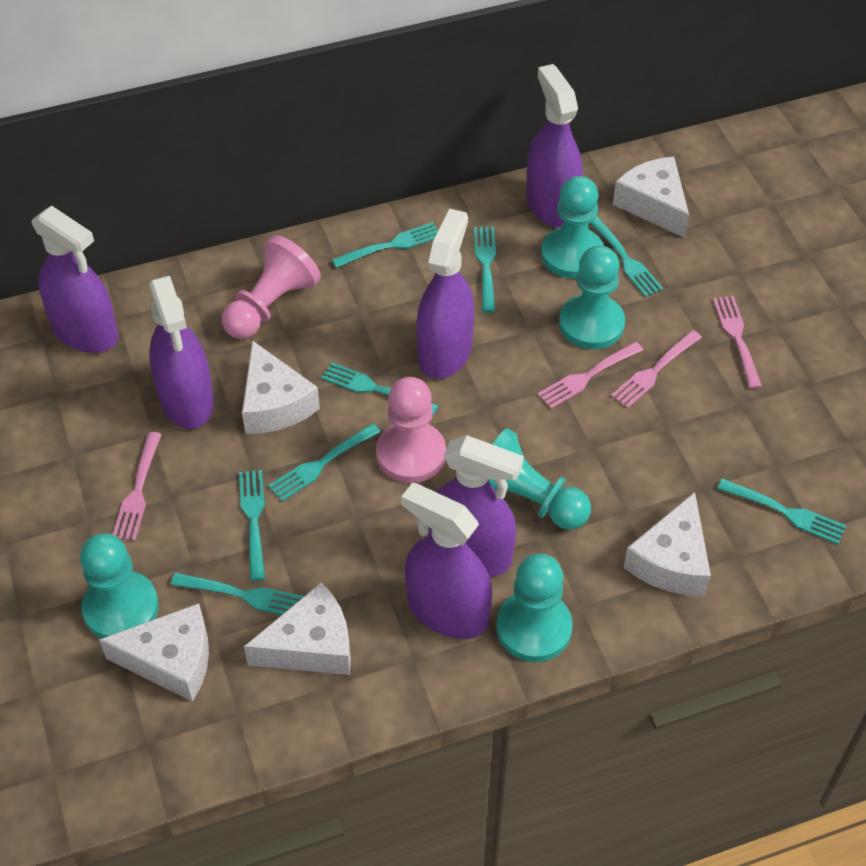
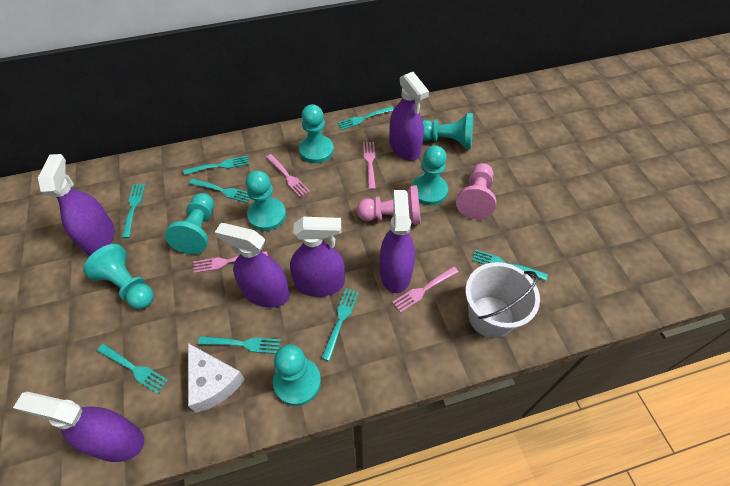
turquoise pawn: 5 -> 7
white bucket: 0 -> 1
white cheese: 5 -> 1

